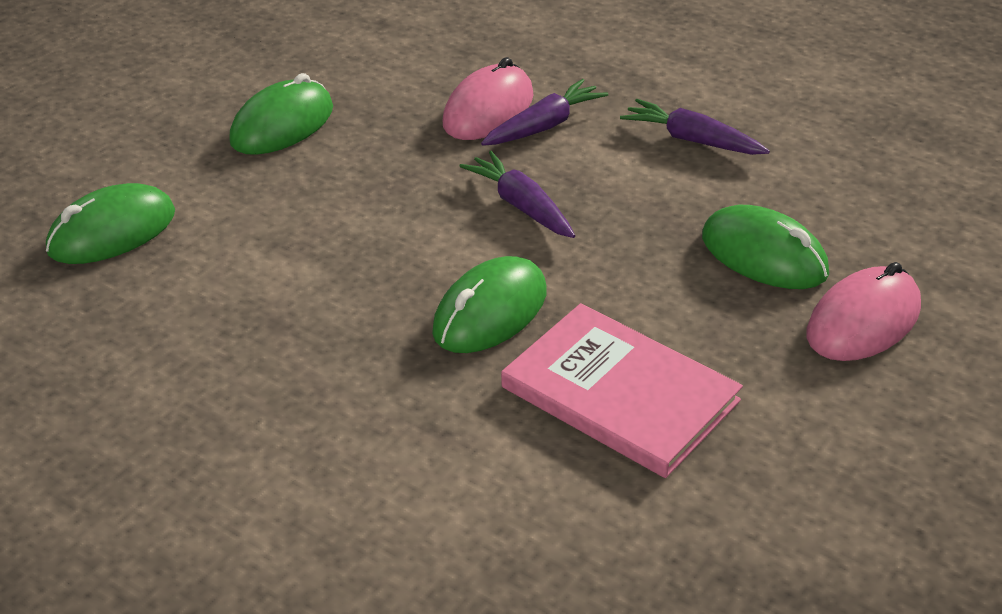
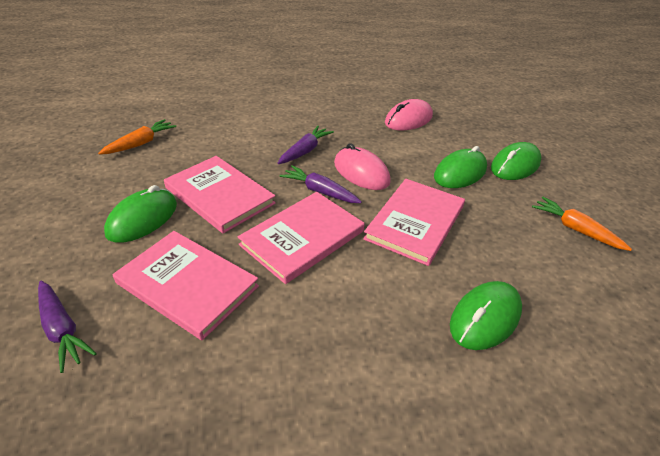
orange carrot: 0 -> 2
pink book: 1 -> 4

